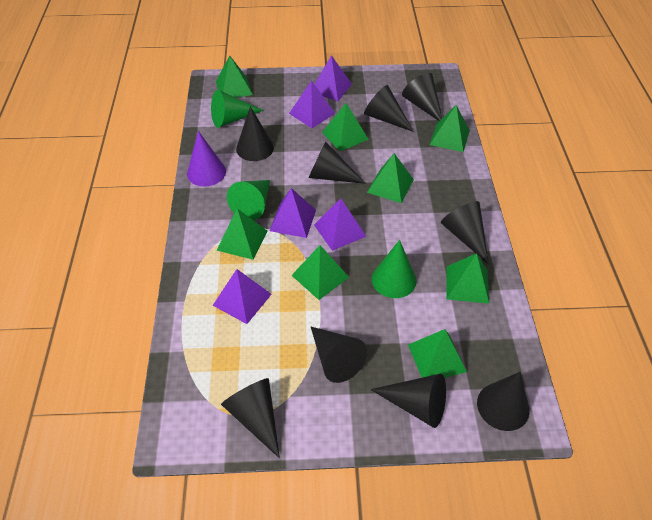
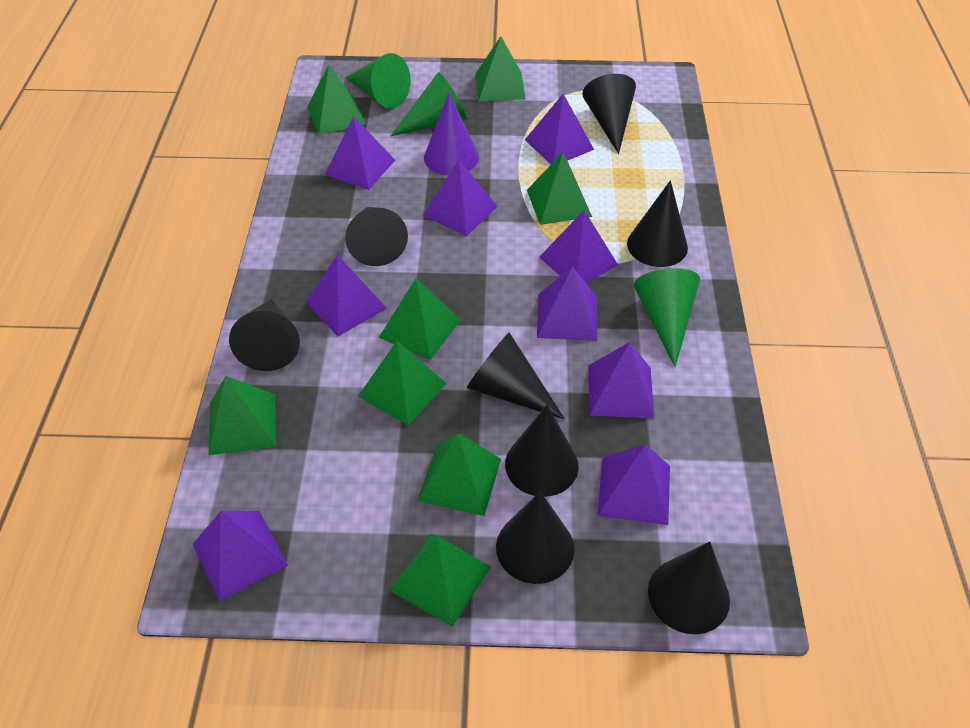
black cone: 9 -> 8
purple pyramid: 5 -> 9

